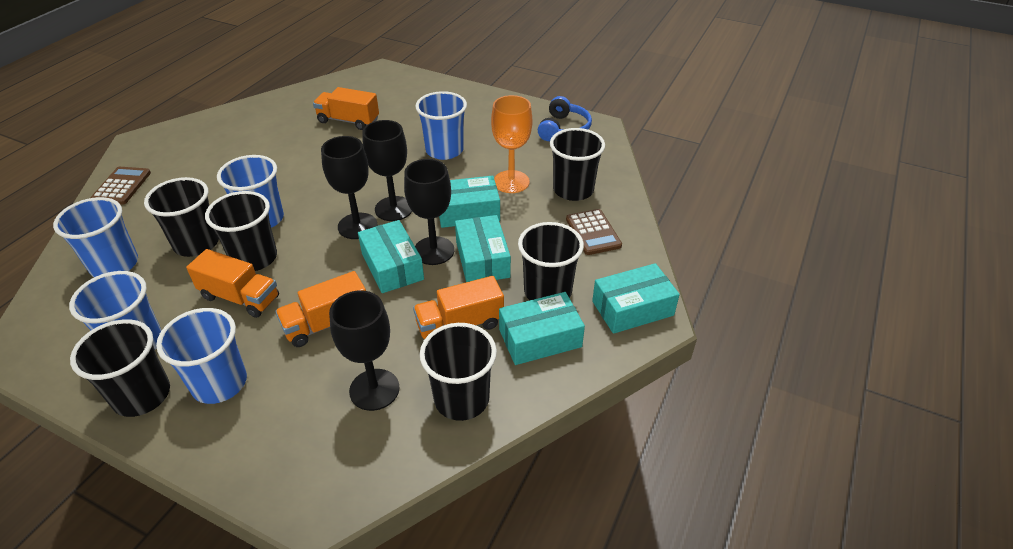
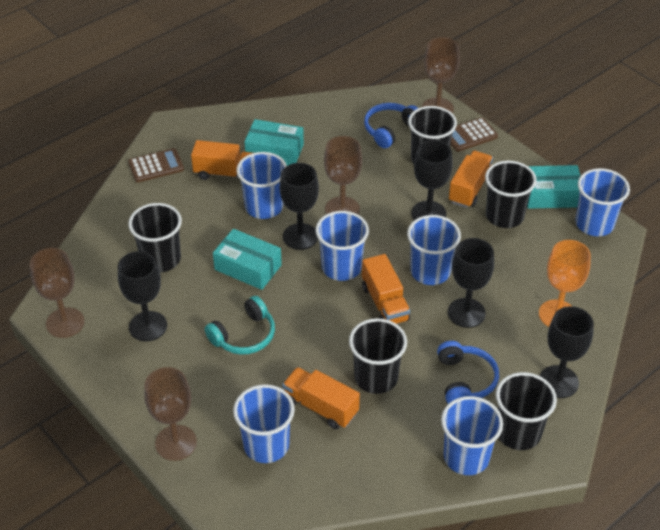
black cup: 6 -> 5
black goblet: 4 -> 5
blue cup: 5 -> 6
blue headphones: 1 -> 2
brown goblet: 0 -> 4
turquoise box: 5 -> 3
turquoise headphones: 0 -> 1

